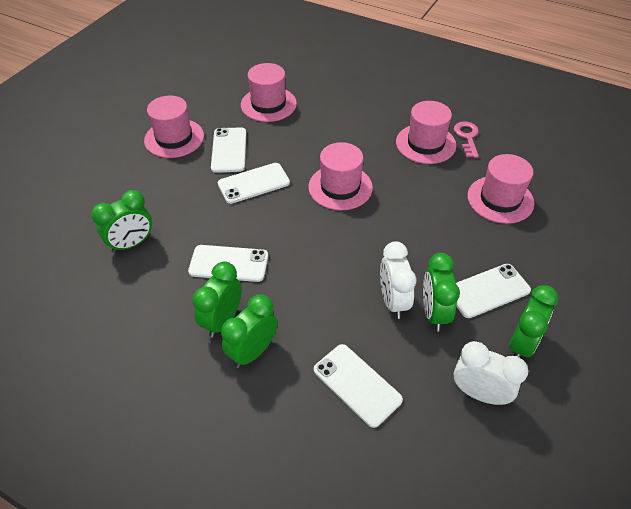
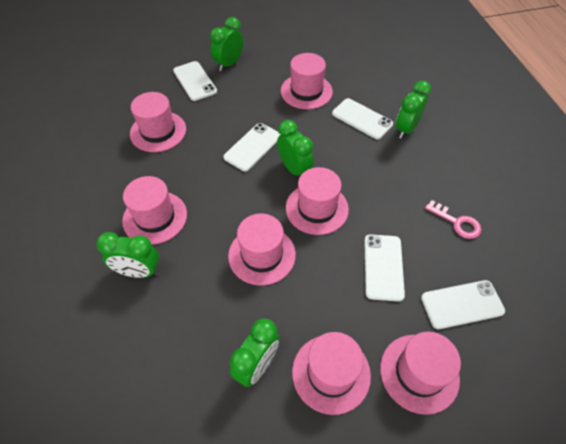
pink hat: 5 -> 7
white clock: 2 -> 0

